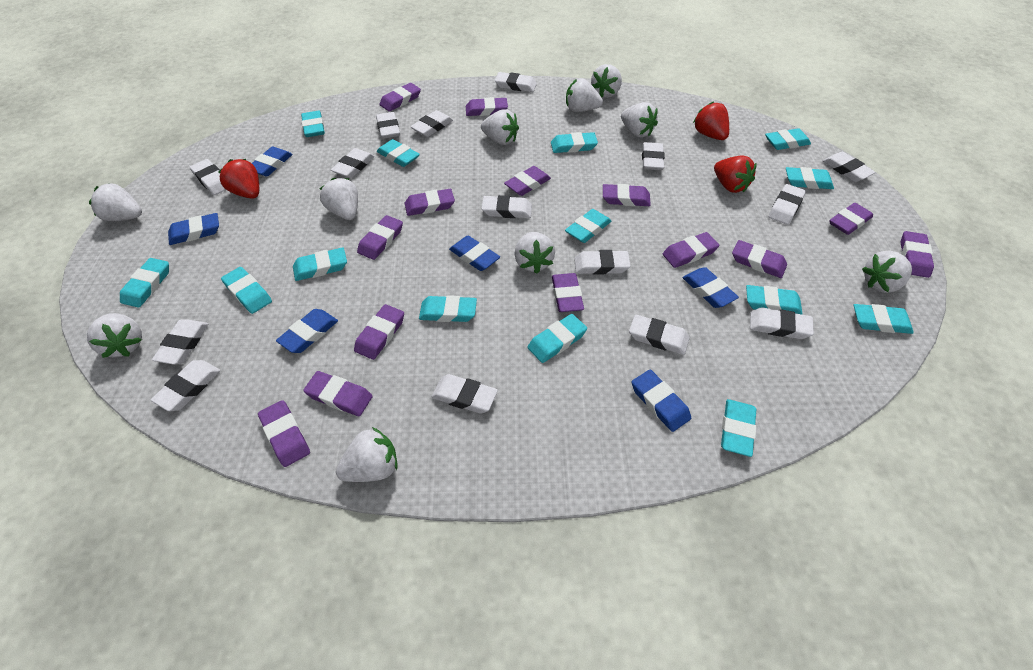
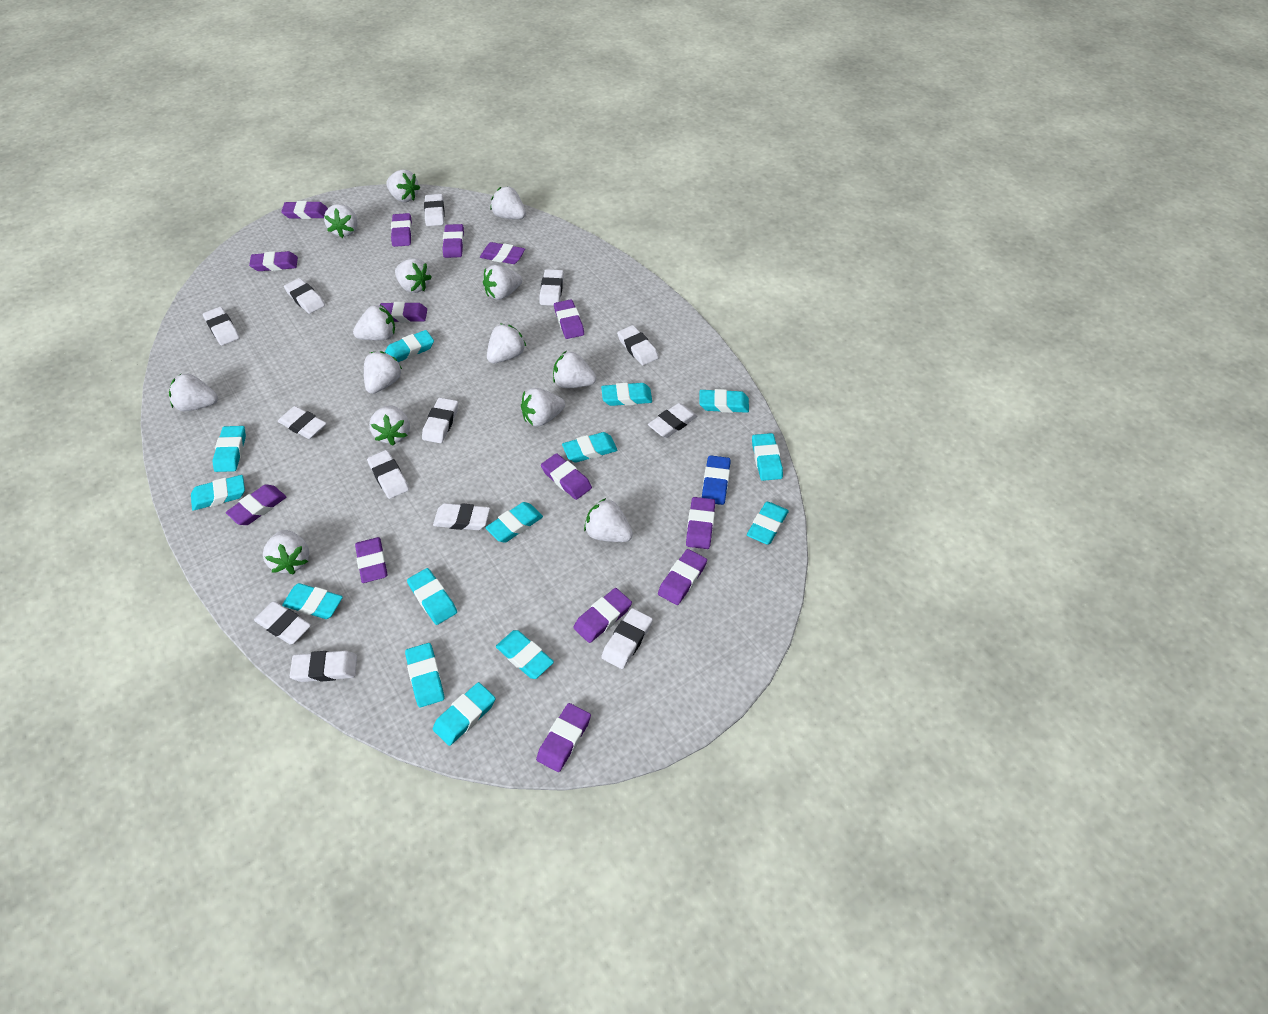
blue eraser: 6 -> 1
red strawberry: 3 -> 0
white eraser: 15 -> 13
white strawberry: 10 -> 14

